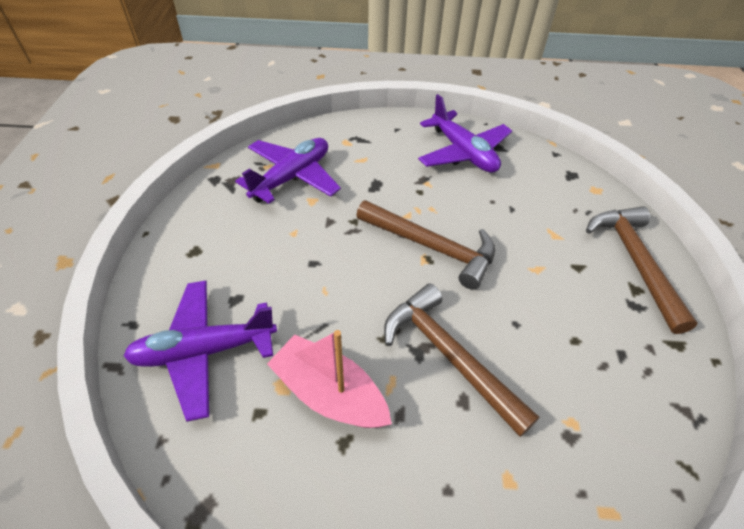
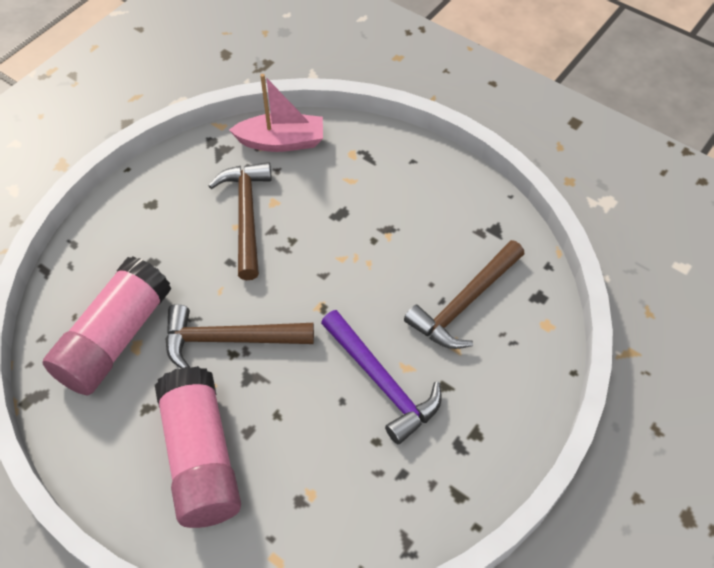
pink glue stick: 0 -> 2
purple hammer: 0 -> 1
purple plane: 3 -> 0

